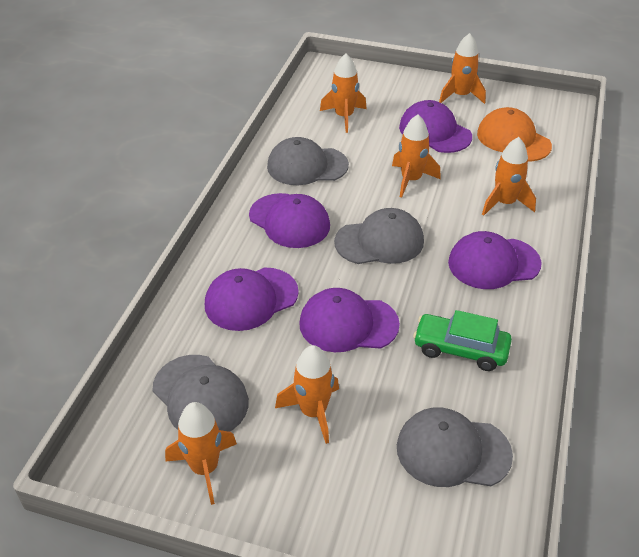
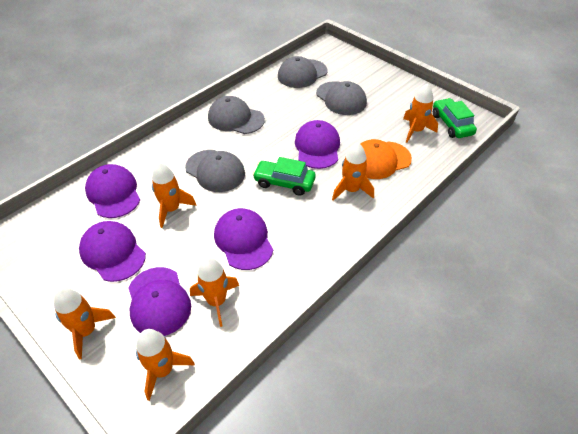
green car: 1 -> 2

